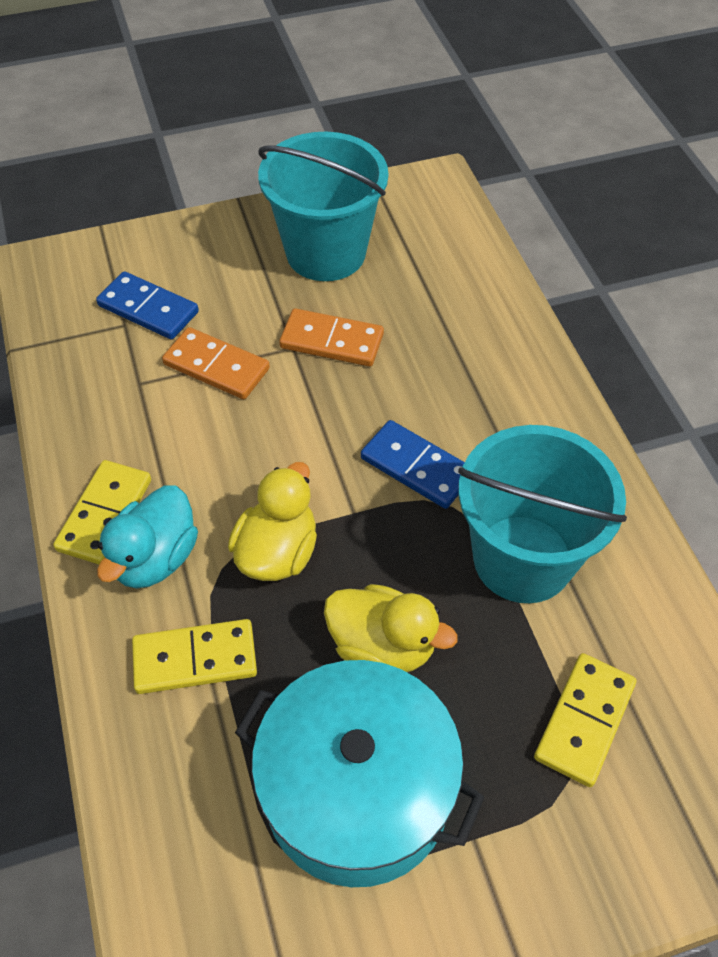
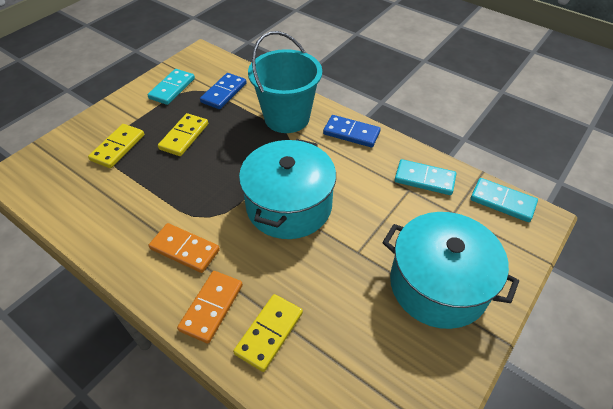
turquoise bucket: 2 -> 1
turquoise domino: 0 -> 3
turquoise duck: 1 -> 0
turquoise pot: 1 -> 2
yellow duck: 2 -> 0

